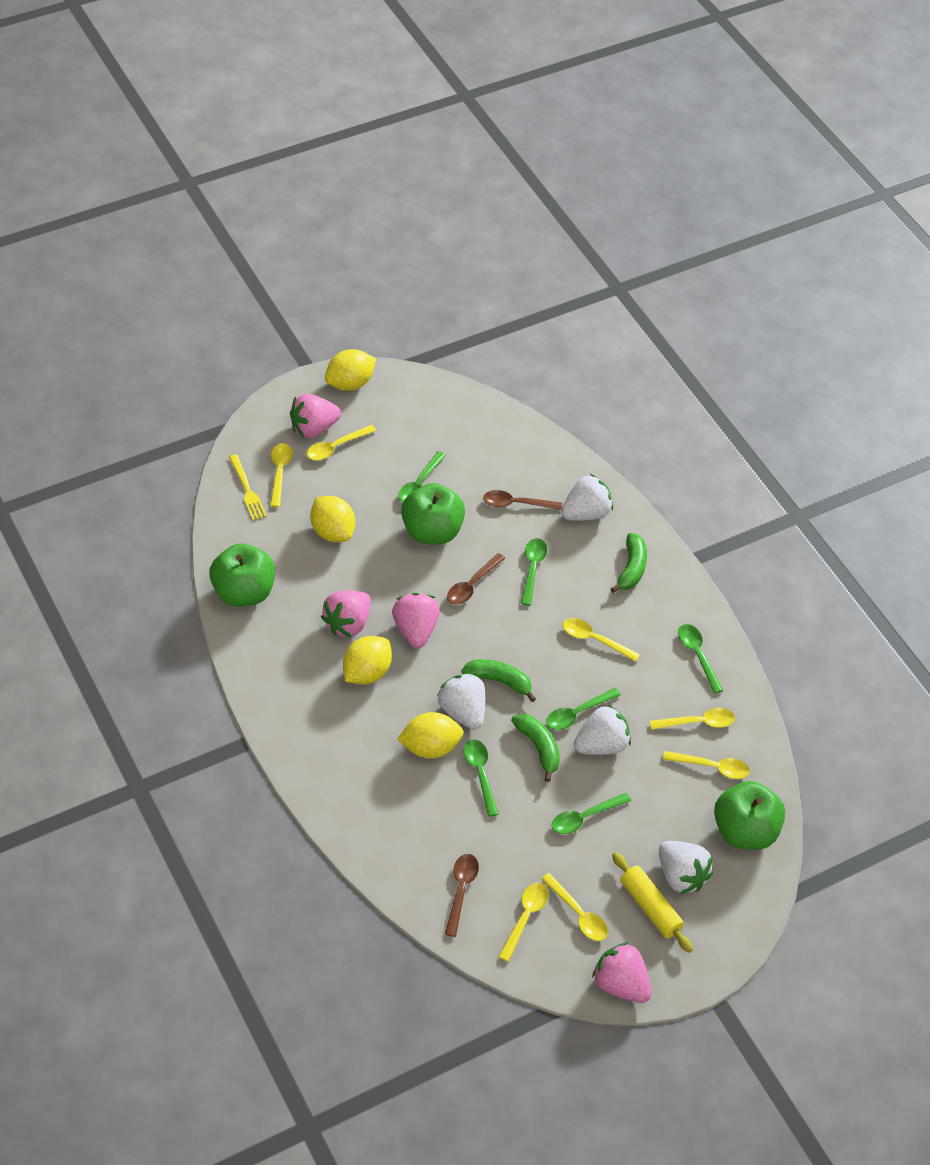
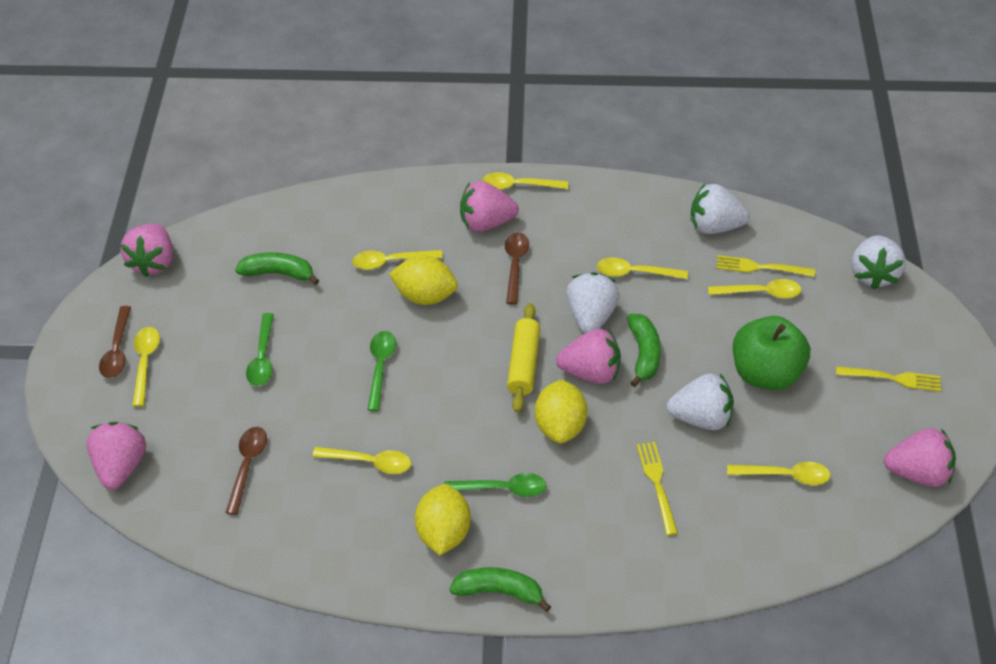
green apple: 3 -> 1
green spoon: 6 -> 3
pink strawberry: 4 -> 5
yellow fork: 1 -> 3
yellow lemon: 4 -> 3

